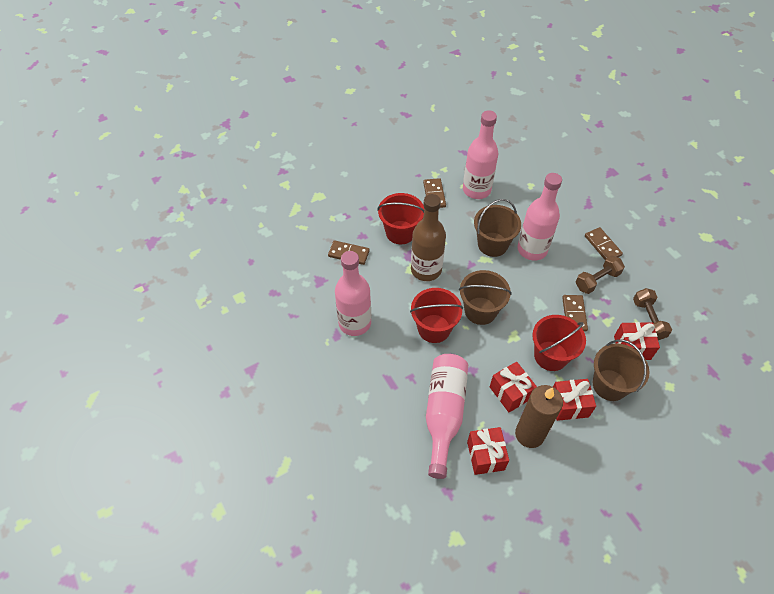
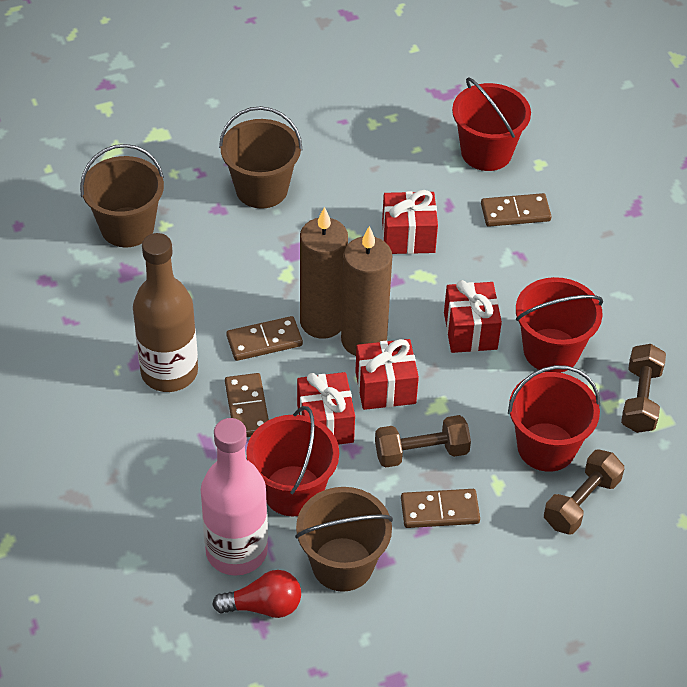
brown candle: 1 -> 2
brown dumbbell: 2 -> 3
pink bottle: 4 -> 1
red bucket: 3 -> 4
red light bulb: 0 -> 1

